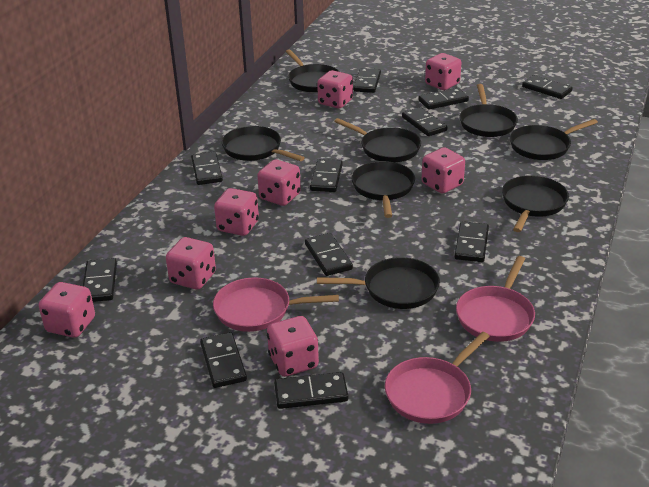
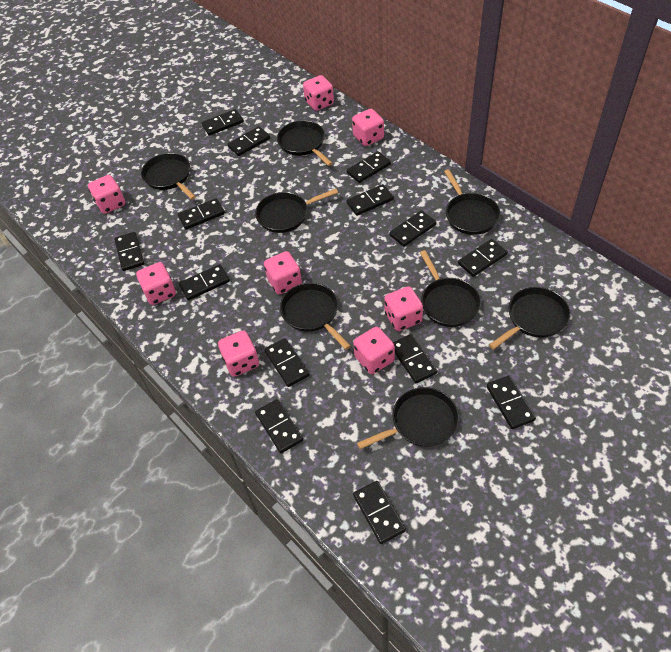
black domino: 11 -> 14
pink pan: 3 -> 0

